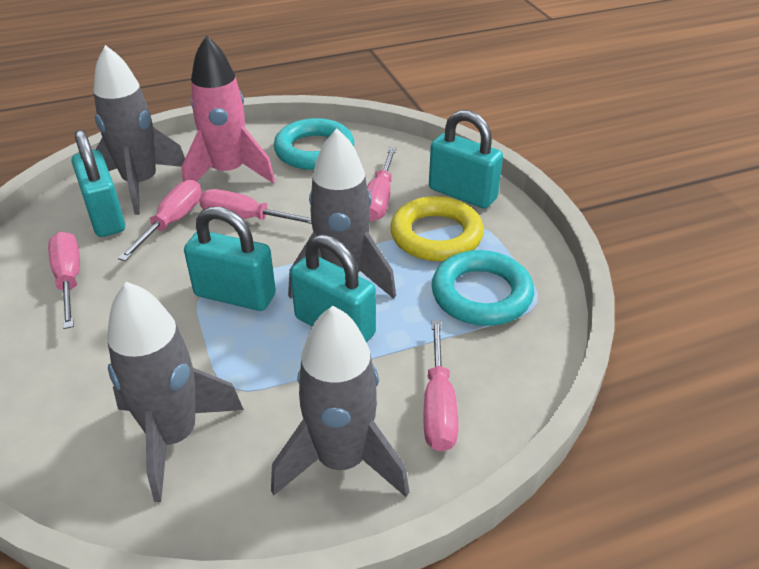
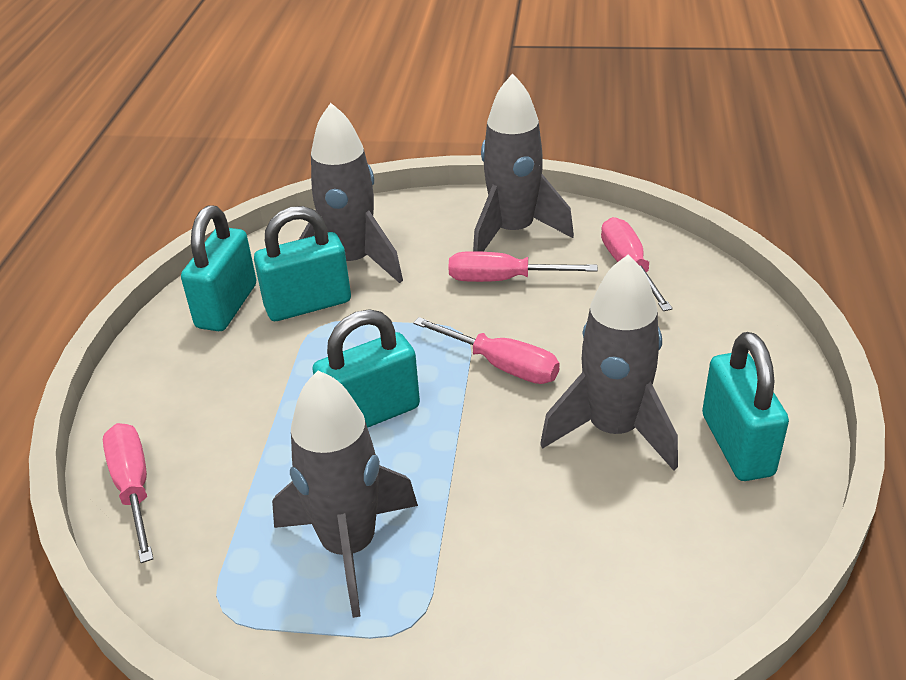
pink rocket: 1 -> 0
pink screwdriver: 5 -> 4
turquoise ring: 2 -> 0
yellow ring: 1 -> 0

